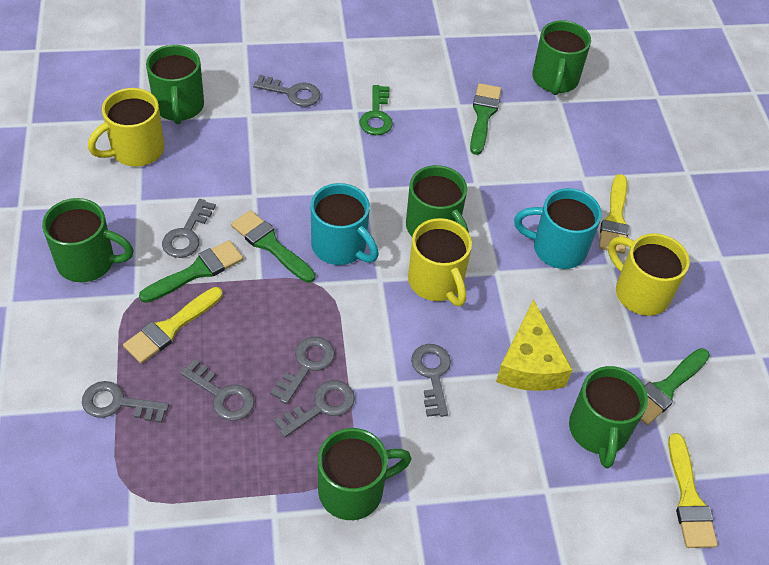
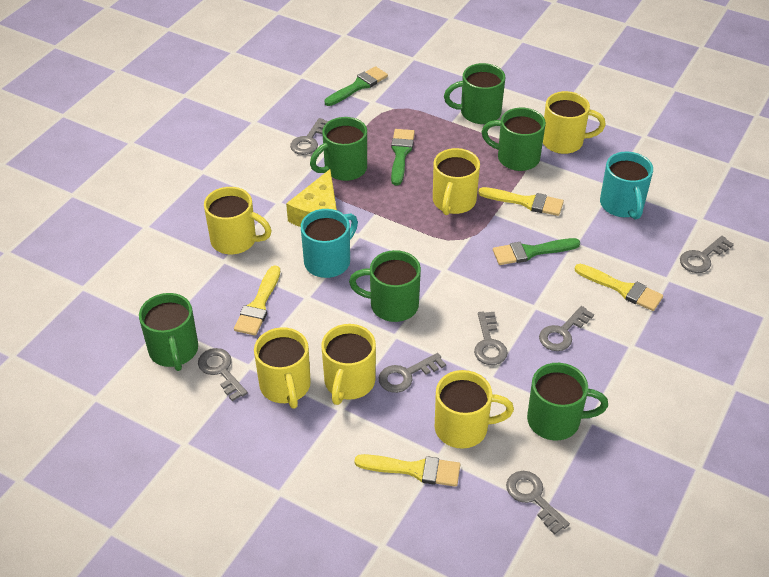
green brush: 4 -> 3
green key: 1 -> 0
yellow brush: 3 -> 4
yellow mug: 3 -> 6

